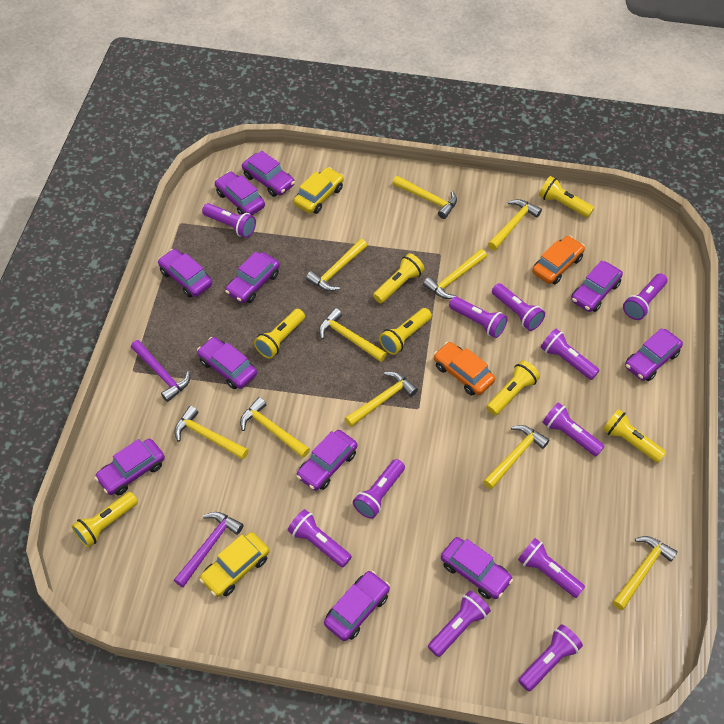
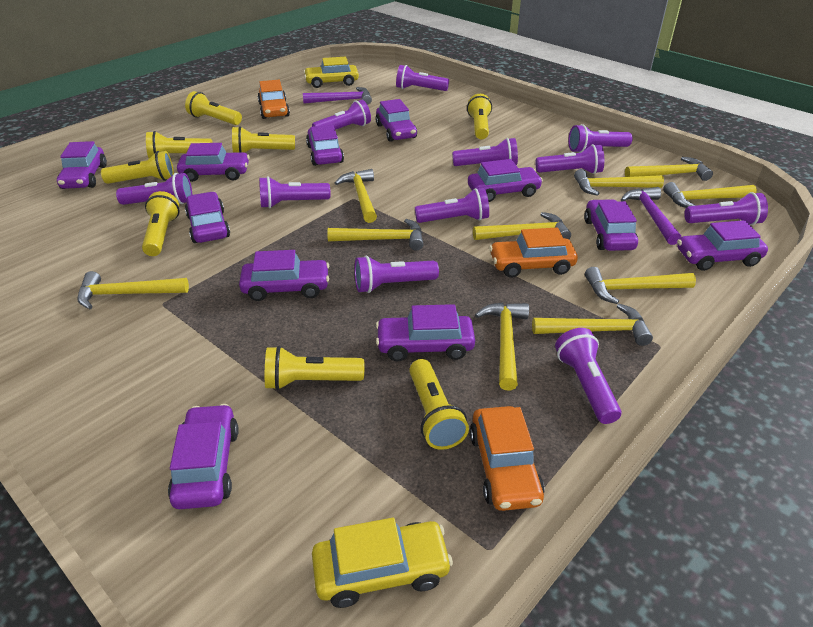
orange car: 2 -> 3
yellow flashlight: 7 -> 8

